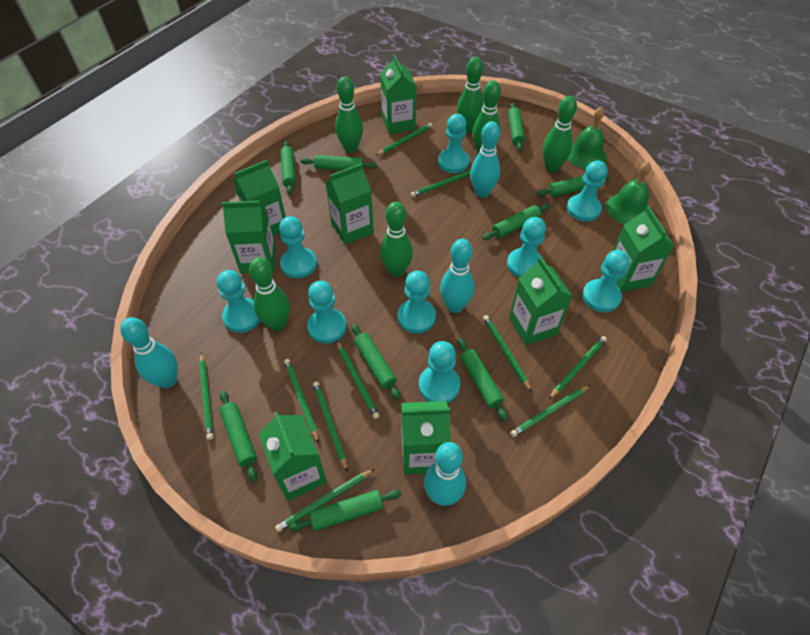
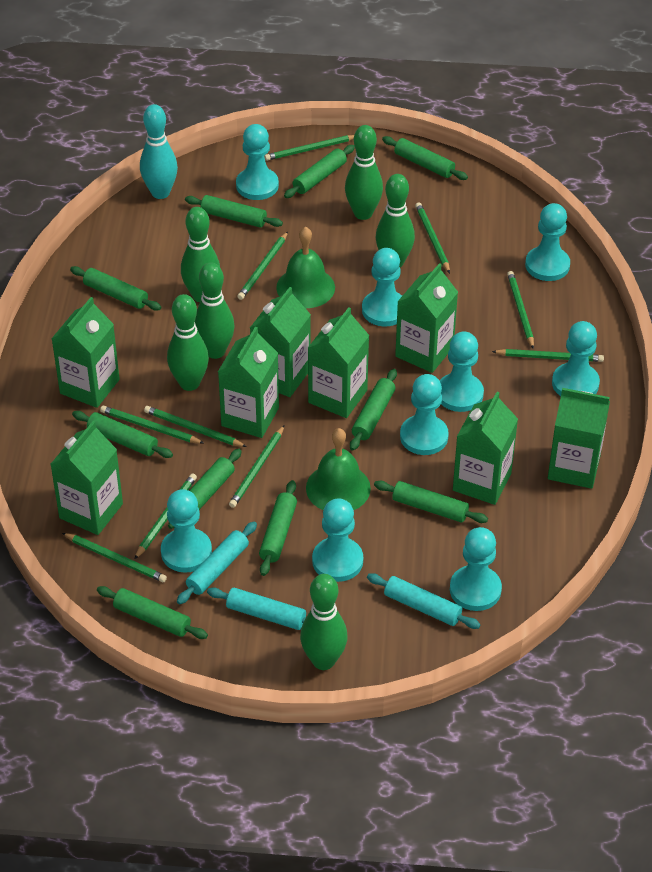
green rolling pin: 9 -> 10
turquoise bowling pin: 4 -> 1
turquoise rolling pin: 0 -> 3

